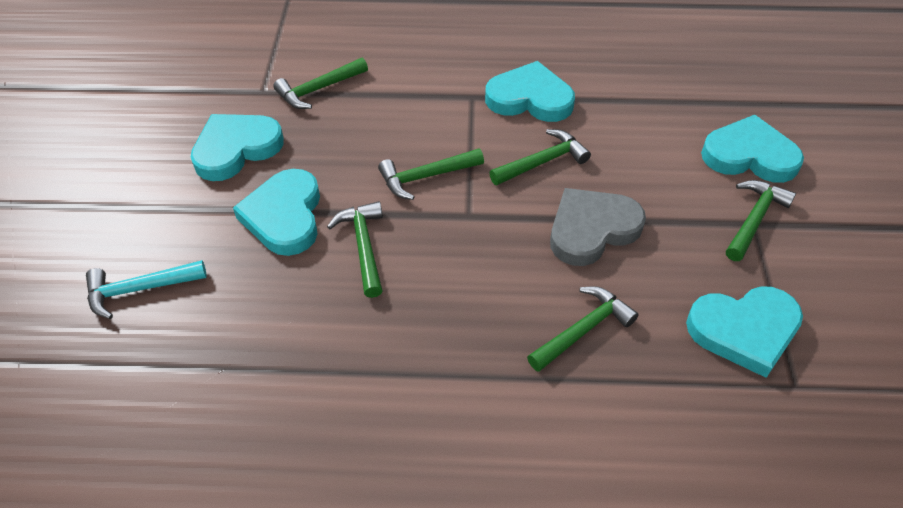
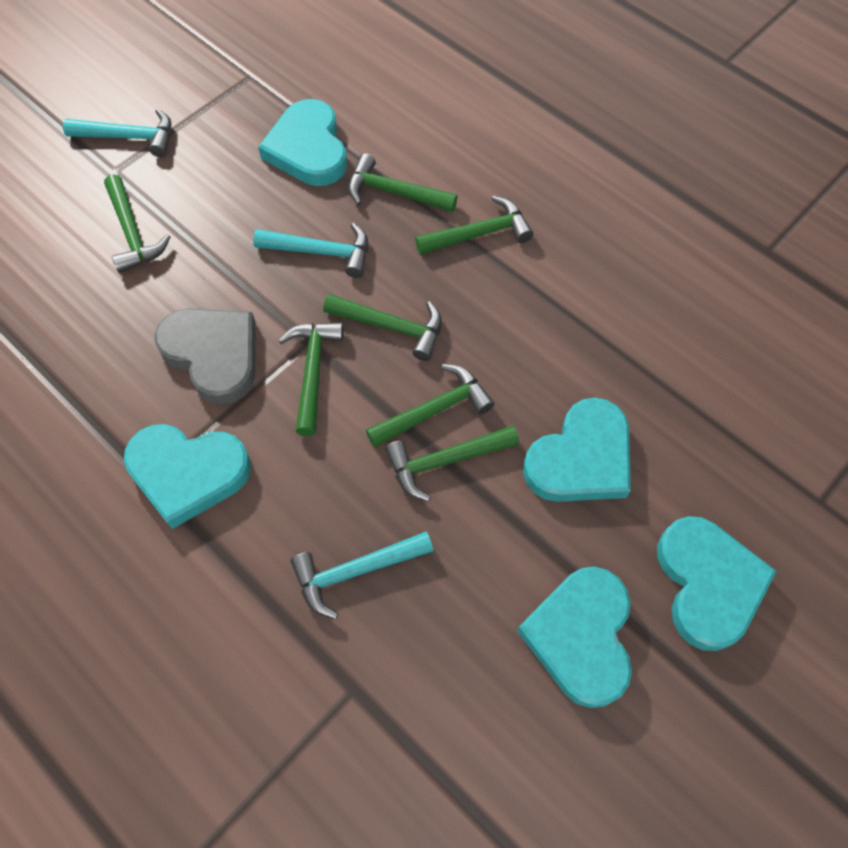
green hammer: 6 -> 7
turquoise hammer: 1 -> 3

